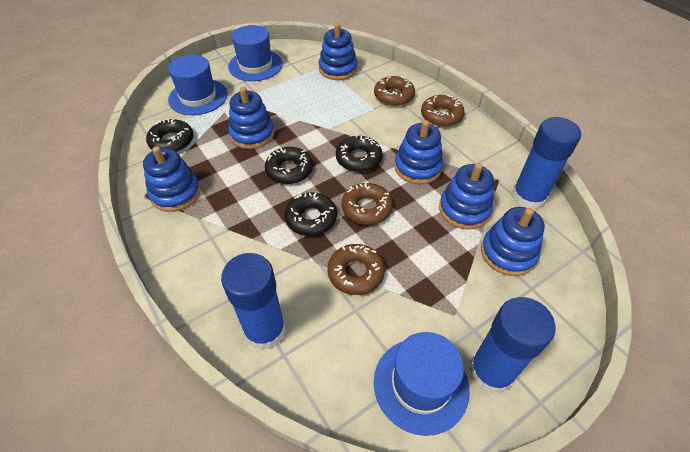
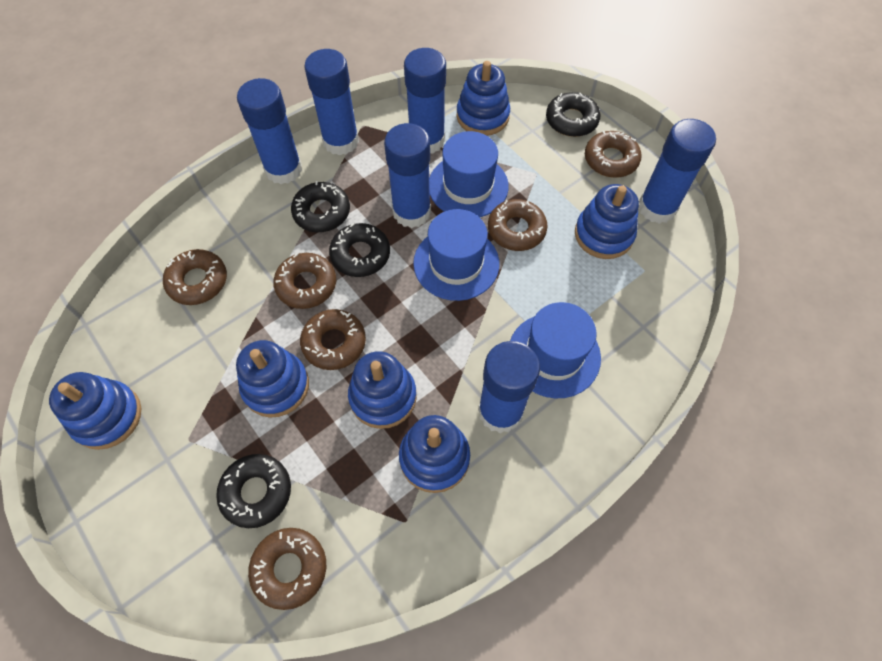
blue glue stick: 3 -> 6
brown donut: 4 -> 6

